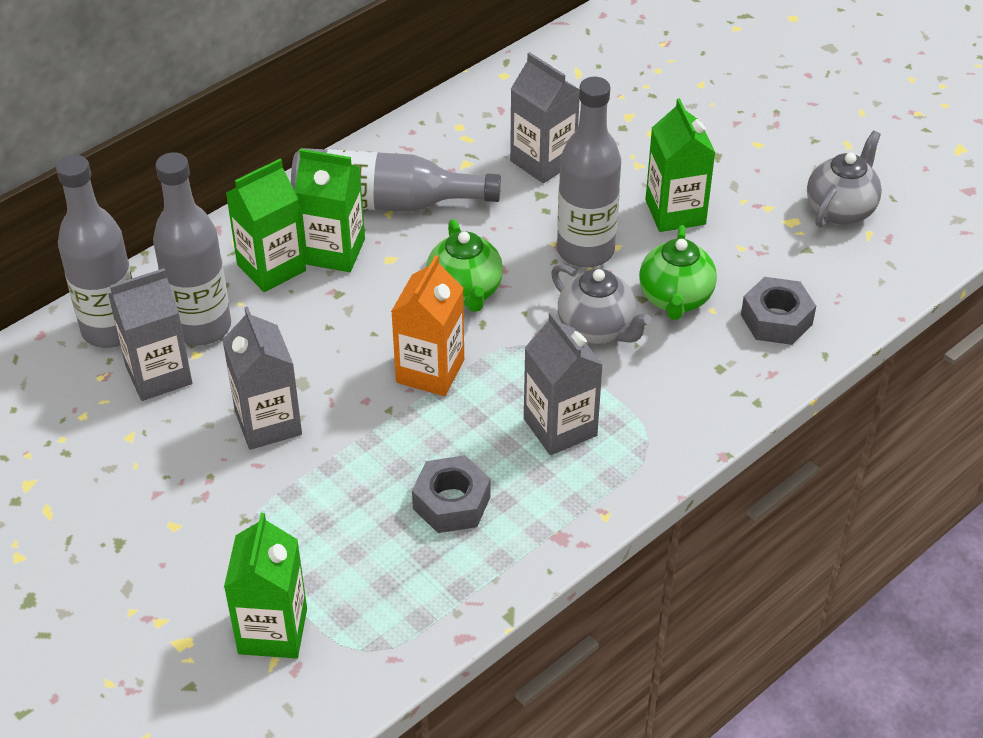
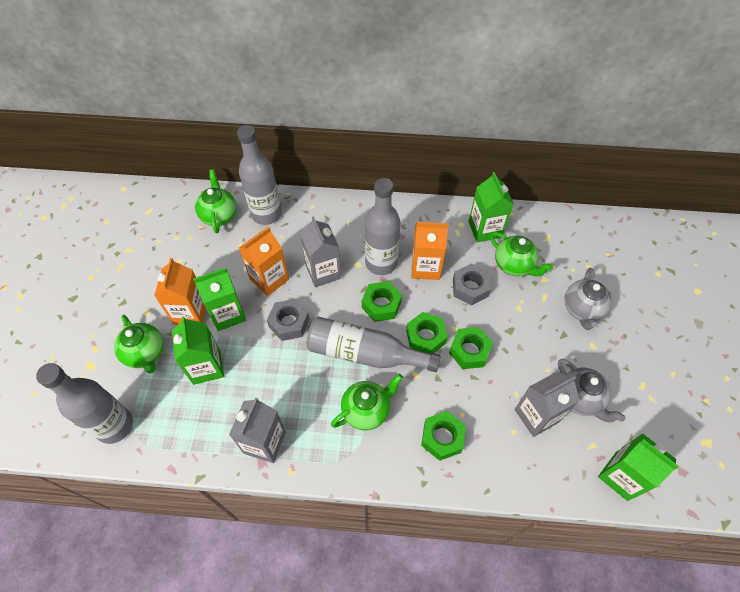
green nut: 0 -> 4
green teapot: 2 -> 4
grey carton: 4 -> 3
orange carton: 1 -> 3

